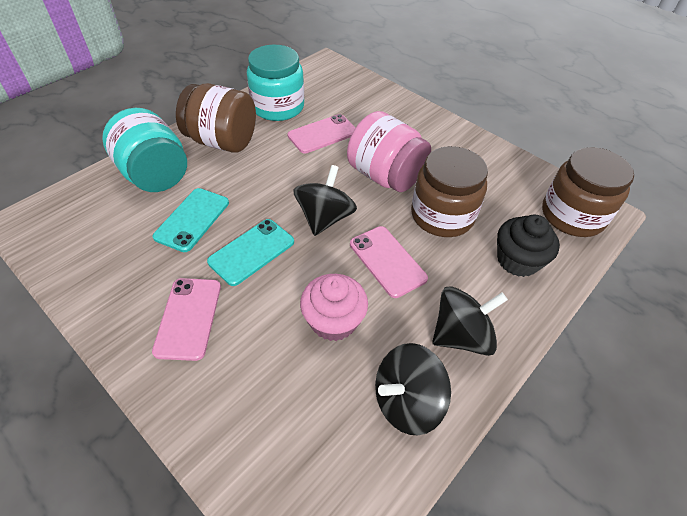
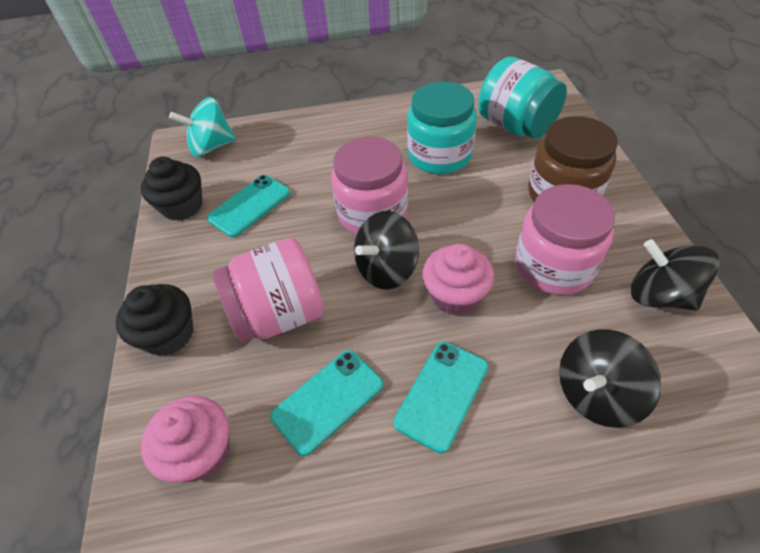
black cupcake: 1 -> 2
brown jar: 3 -> 1
pink cupcake: 1 -> 2
pink jar: 1 -> 3
pink phone: 3 -> 0
turquoise phone: 2 -> 3
turquoise spinning top: 0 -> 1

